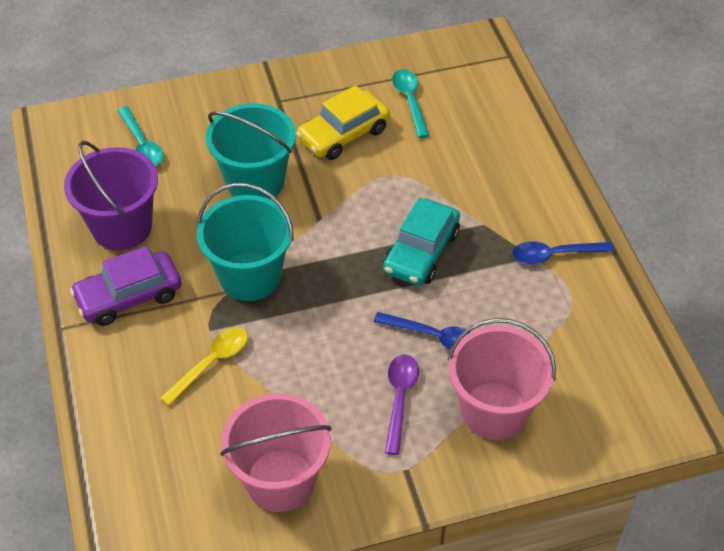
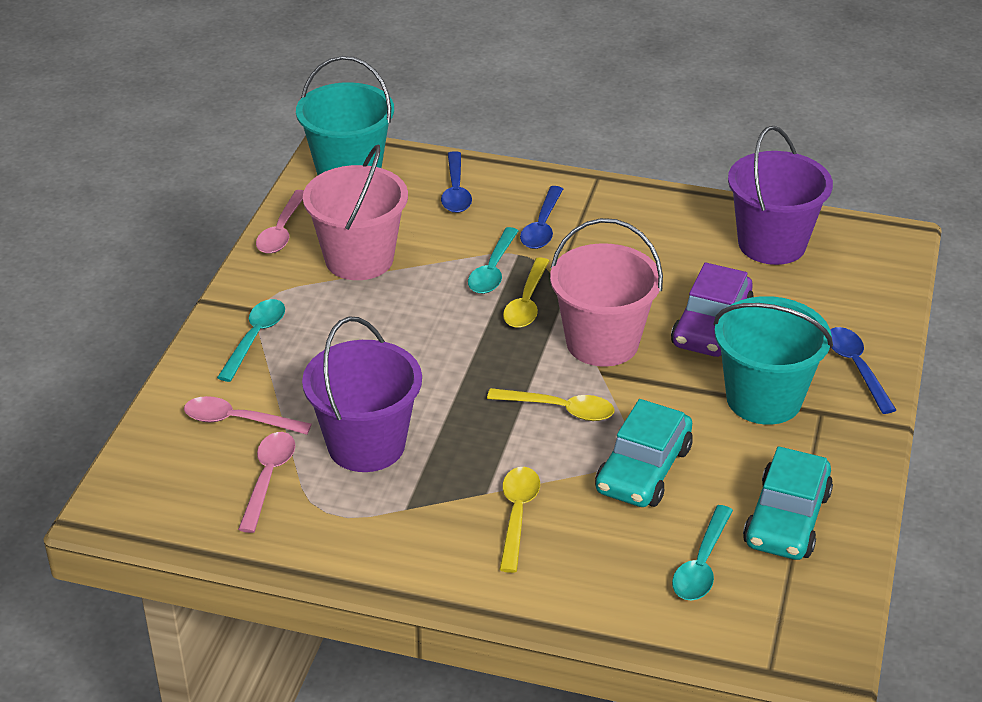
blue spoon: 2 -> 3
pink spoon: 0 -> 3
purple bucket: 1 -> 2
purple spoon: 1 -> 0
turquoise car: 1 -> 2
turquoise spoon: 2 -> 3
yellow car: 1 -> 0
yellow spoon: 1 -> 3

